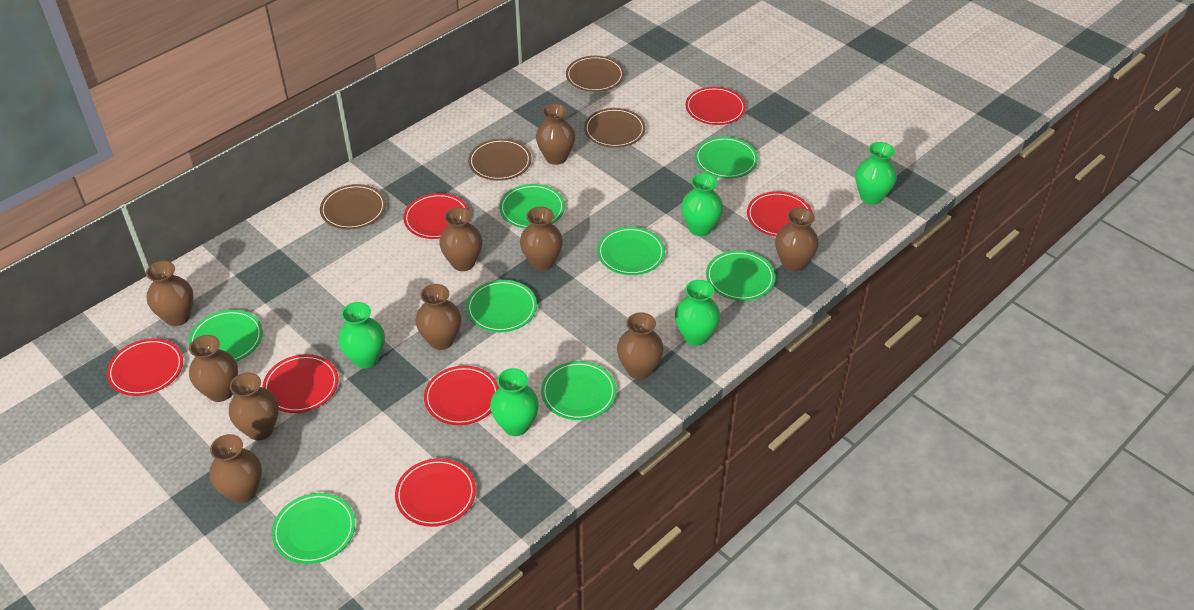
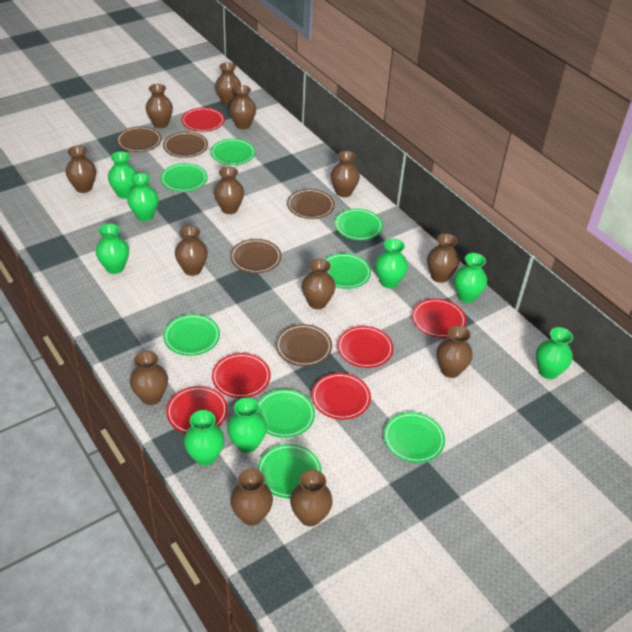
brown plate: 4 -> 5
brown vase: 10 -> 13
green vase: 5 -> 8
red plate: 7 -> 6

